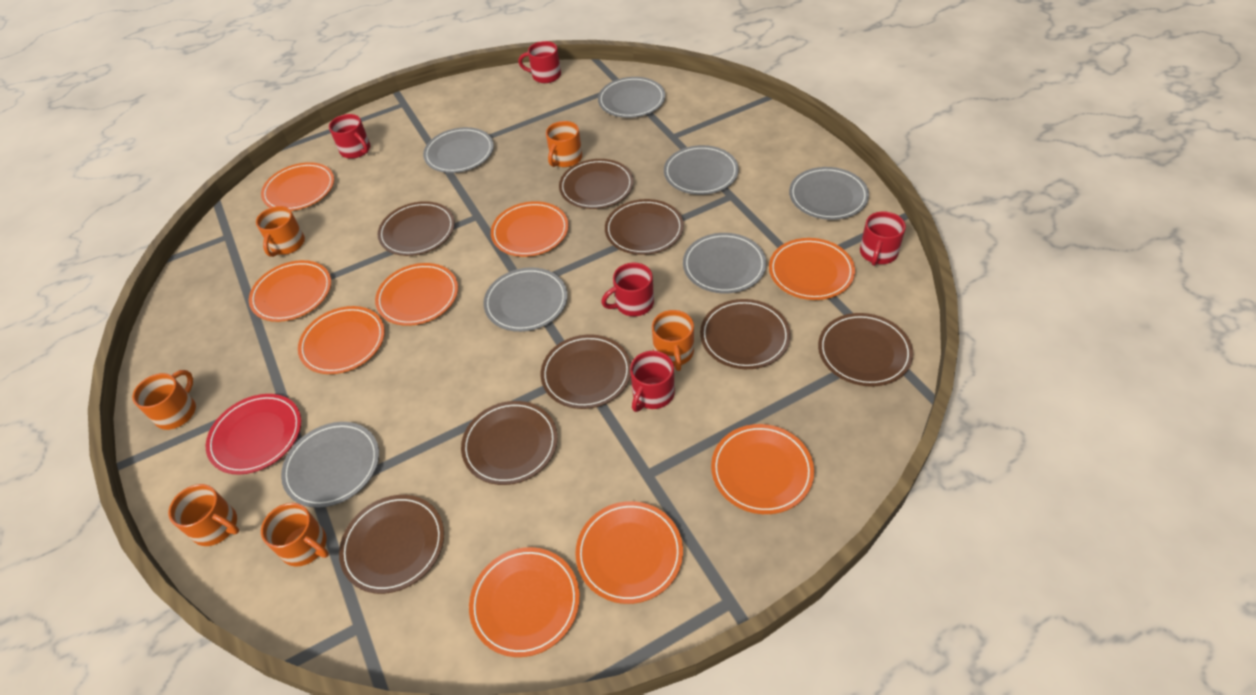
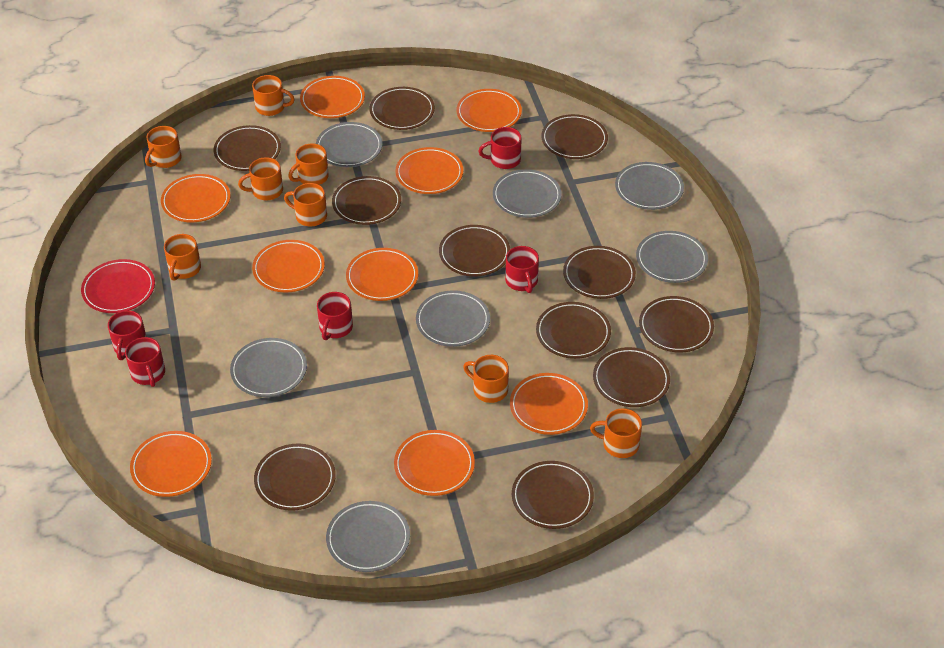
brown plate: 8 -> 11
orange mug: 6 -> 8

